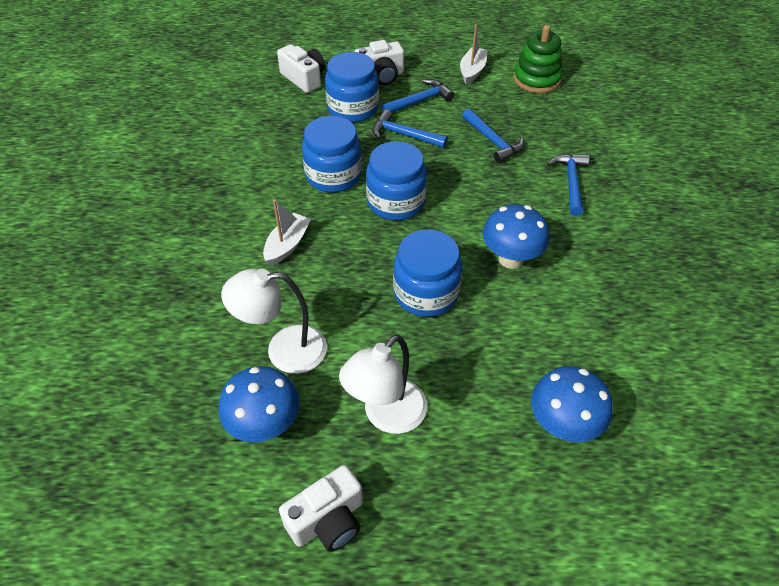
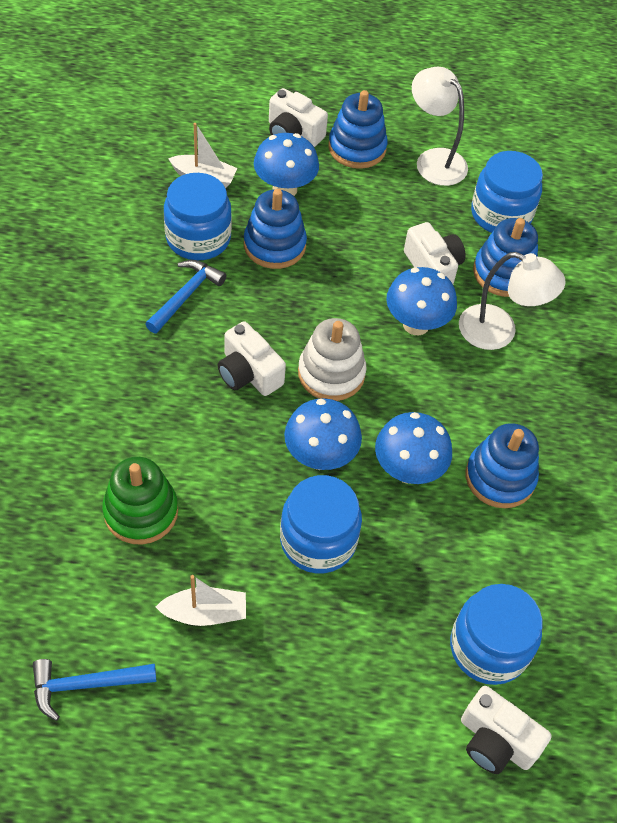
blue hammer: 4 -> 2
blue mushroom: 3 -> 4
blue stacking toy: 0 -> 4
white camera: 3 -> 4
white stacking toy: 0 -> 1

